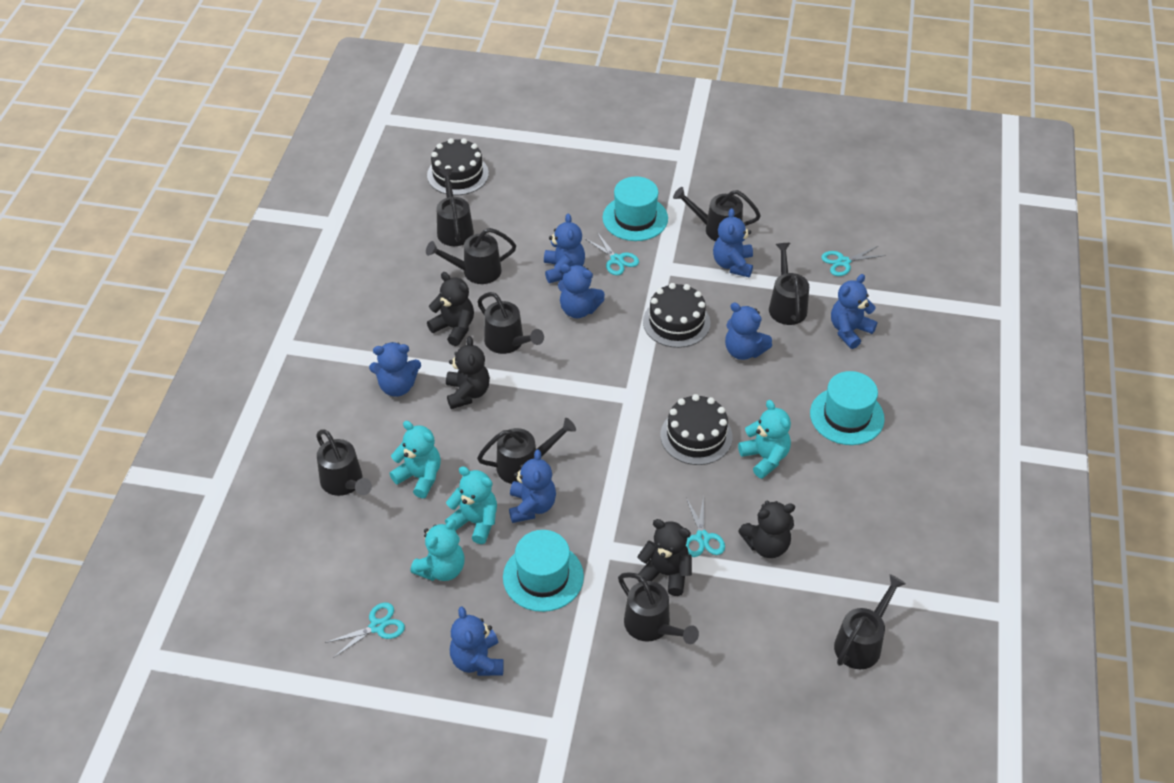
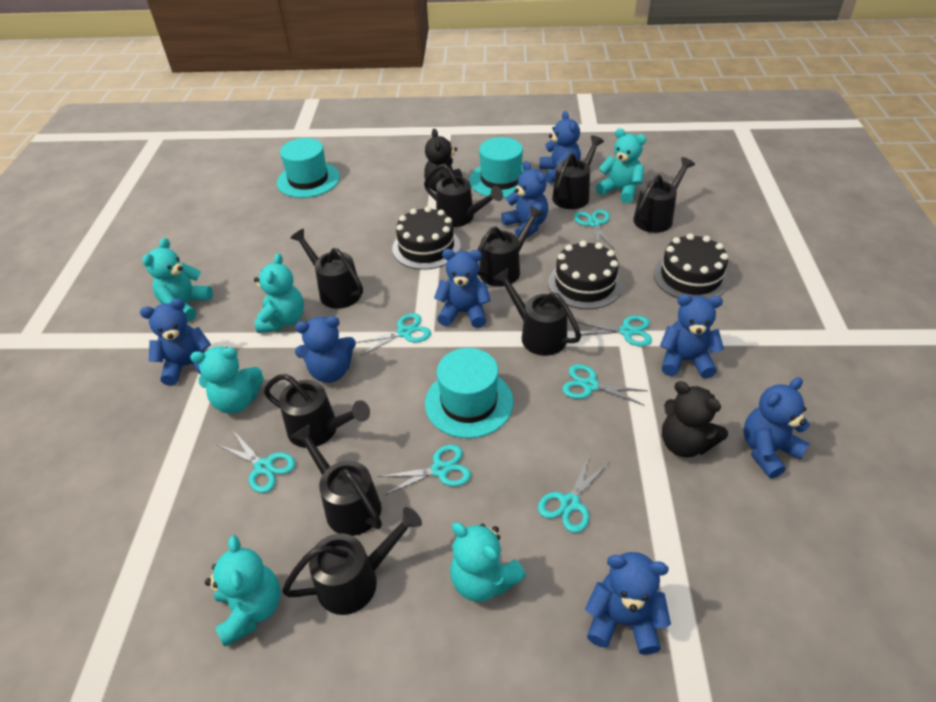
black teddy bear: 4 -> 2
turquoise scissors: 4 -> 7
turquoise teddy bear: 4 -> 6

